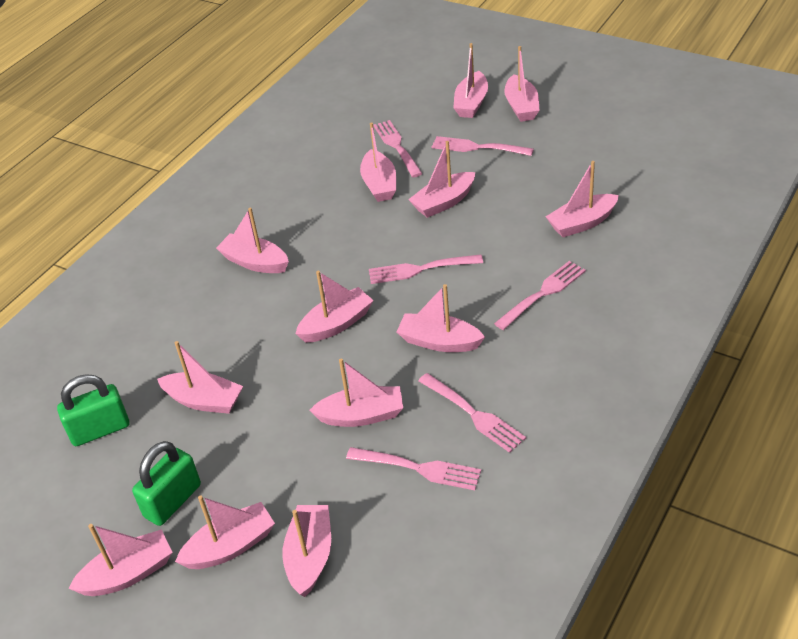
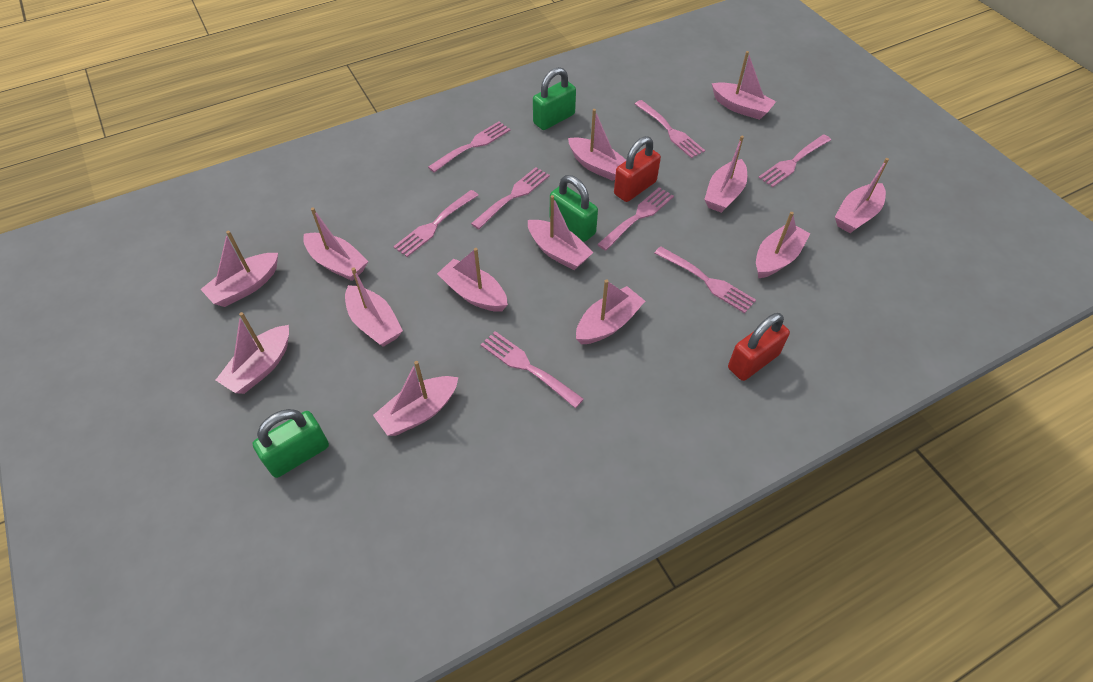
green padlock: 2 -> 3
pink fork: 6 -> 8
red padlock: 0 -> 2

